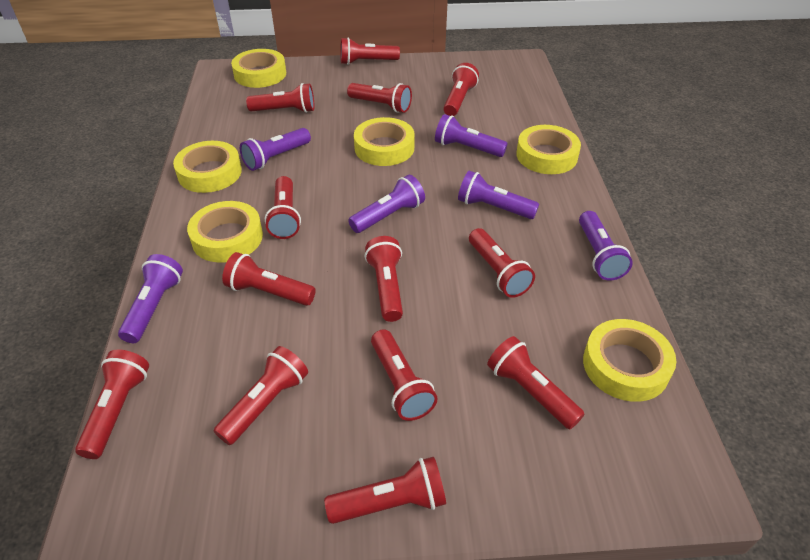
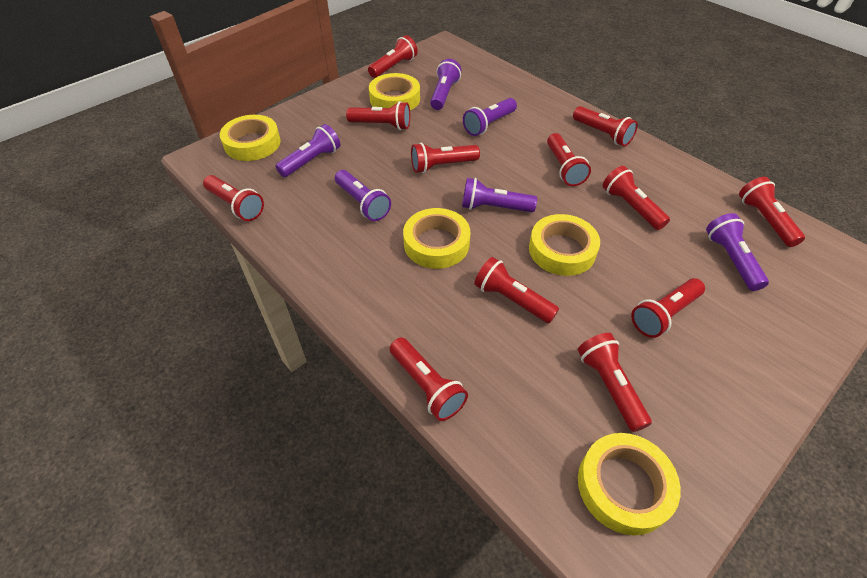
red flashlight: 13 -> 12
yellow tape: 6 -> 5

